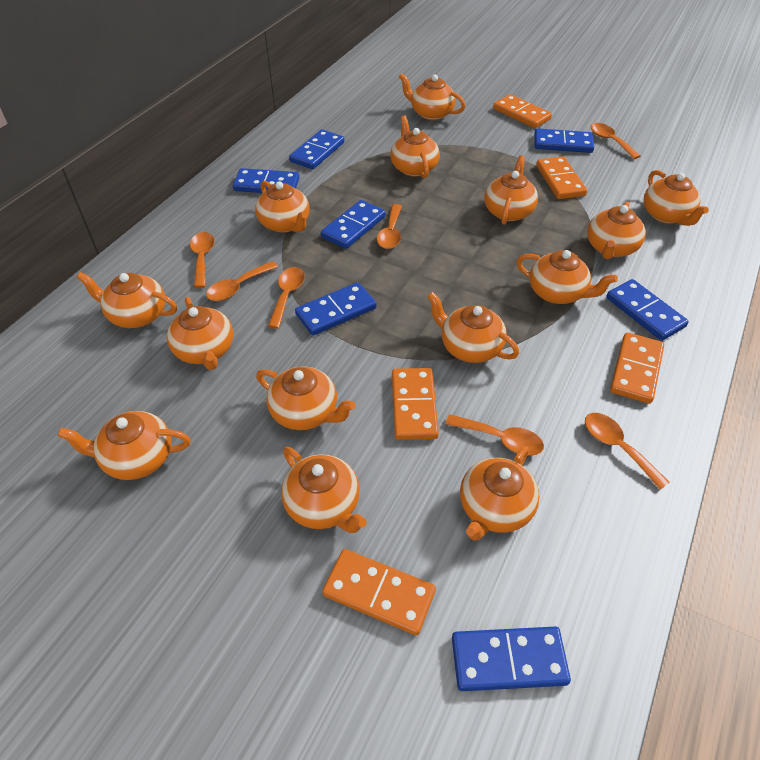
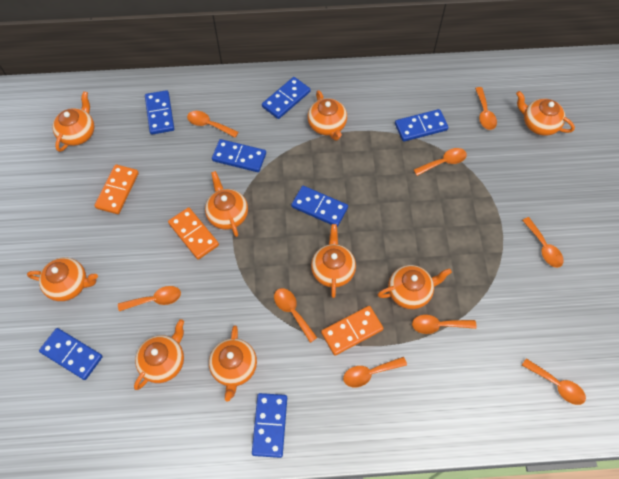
orange domino: 5 -> 3
orange spoon: 7 -> 9
orange teapot: 14 -> 9

